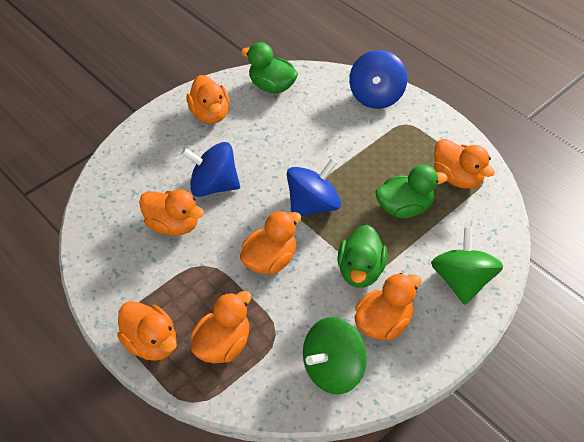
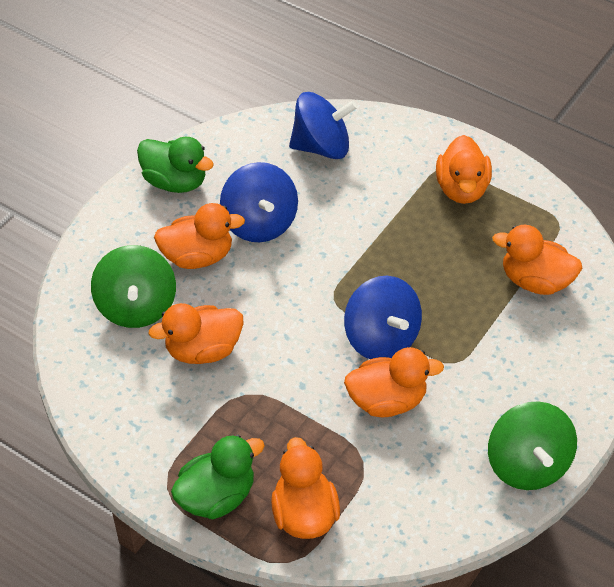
green duck: 3 -> 2
orange duck: 7 -> 6

